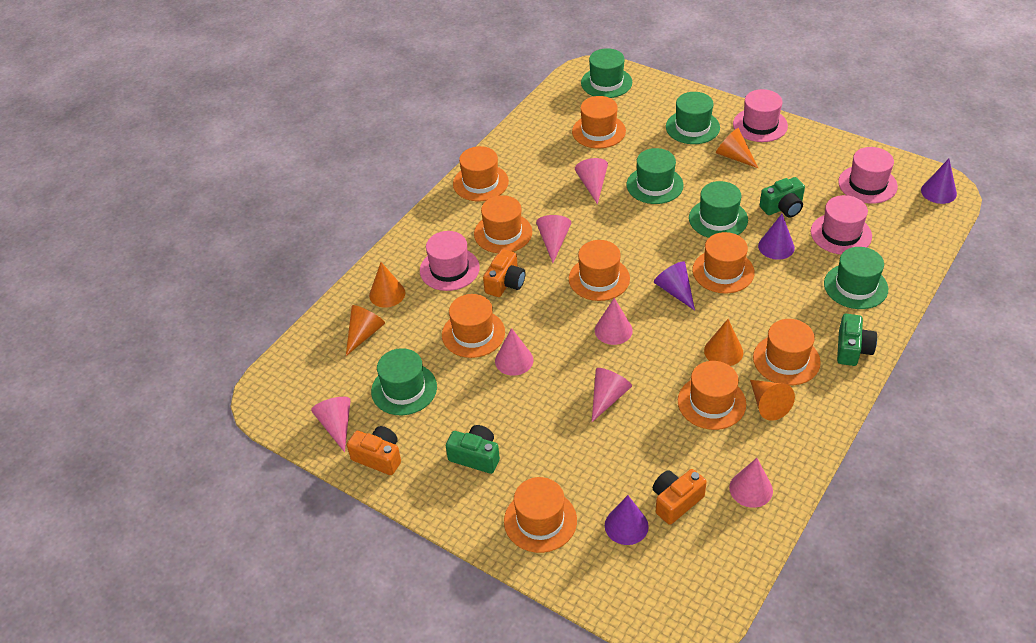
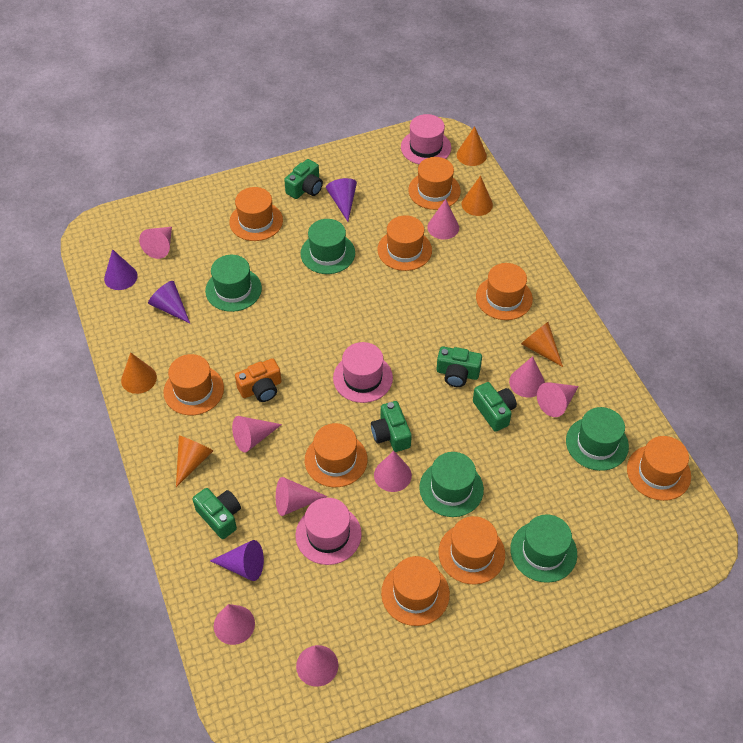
green camera: 3 -> 5
green hat: 6 -> 5
orange camera: 3 -> 1
pink cone: 7 -> 9
pink hat: 4 -> 3

